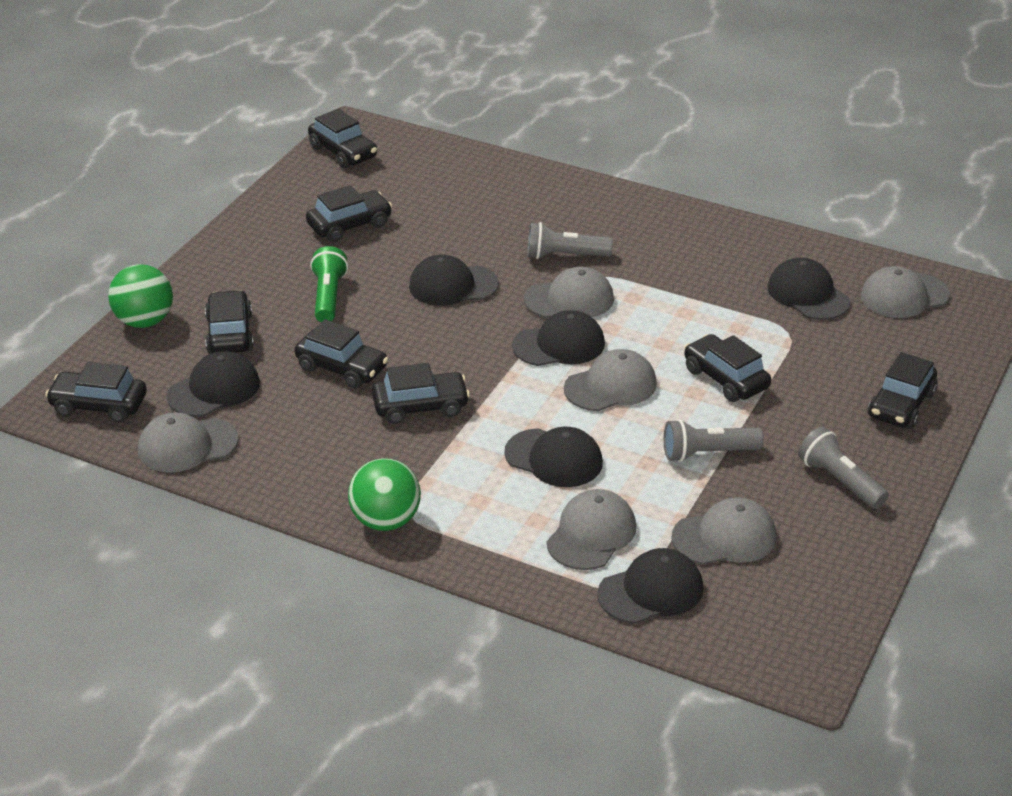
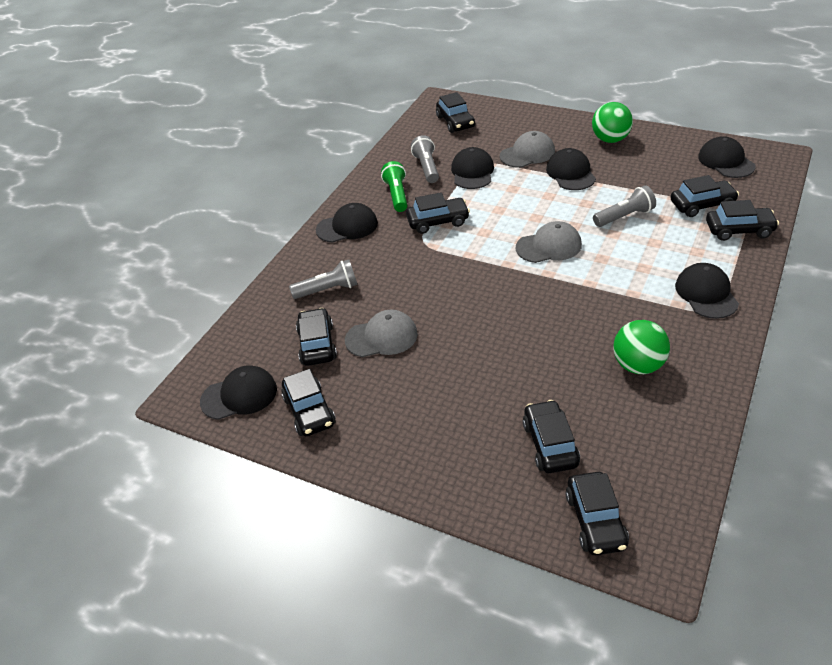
grey cap: 6 -> 3

